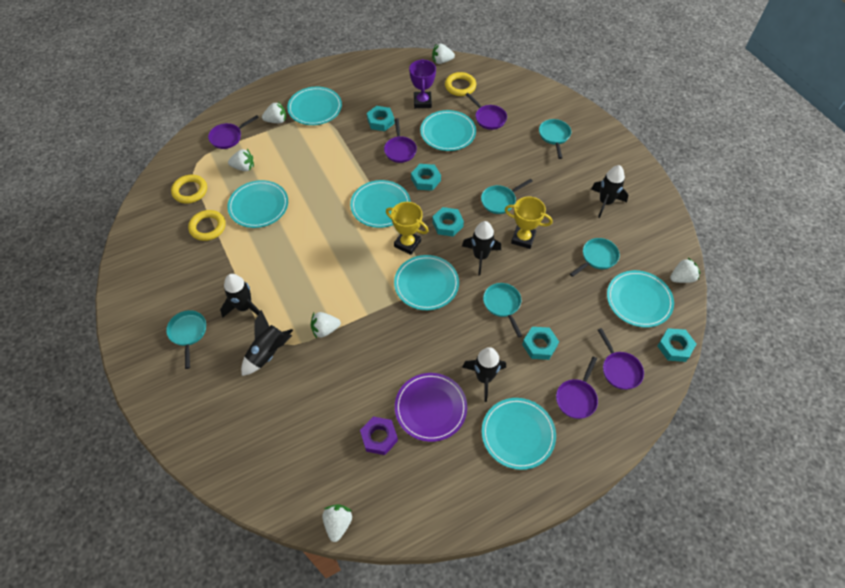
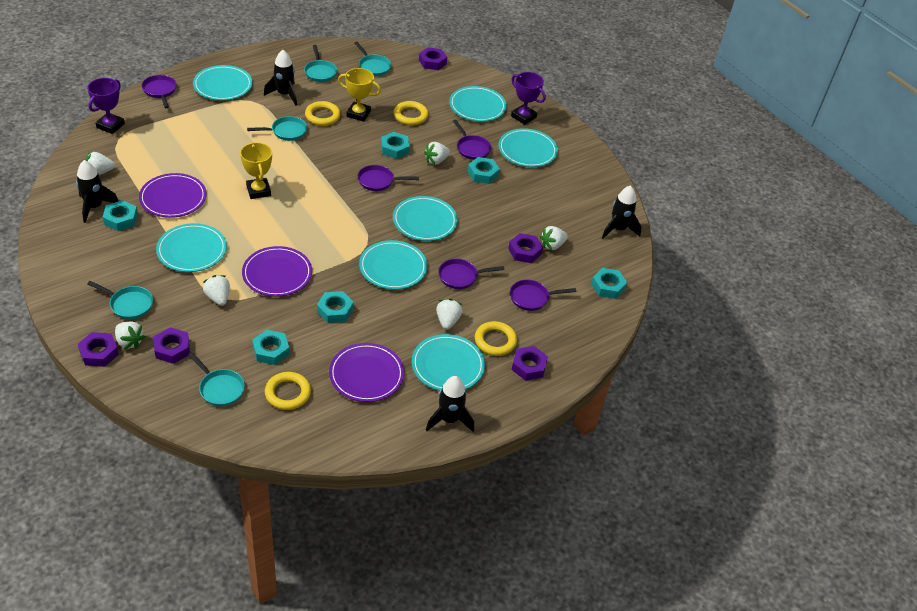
black rocket: 5 -> 4
purple nut: 1 -> 5
purple plate: 1 -> 3
purple trophy: 1 -> 2
turquoise nut: 5 -> 6
yellow ring: 3 -> 4

